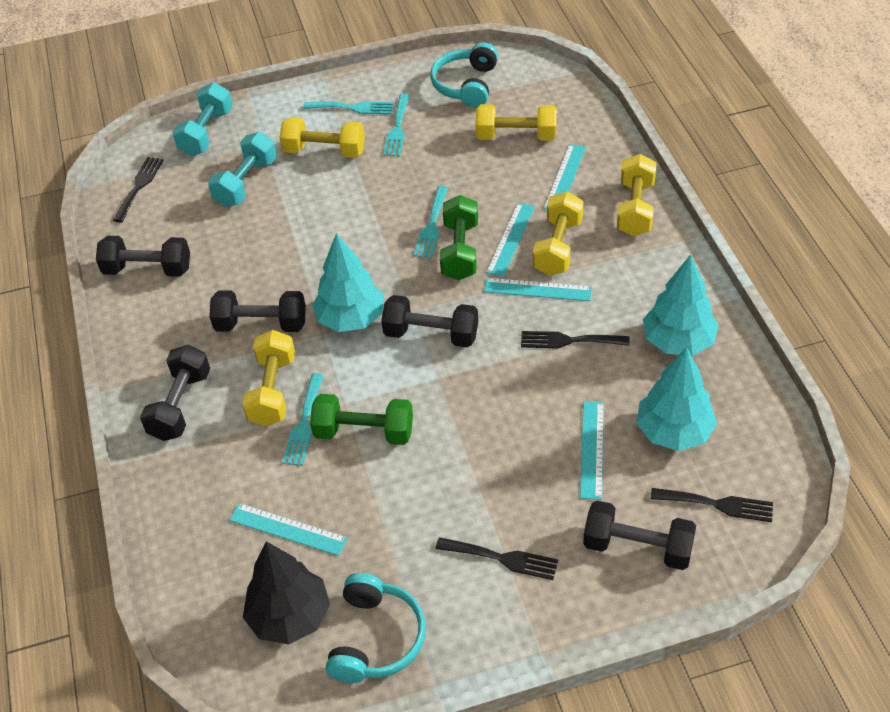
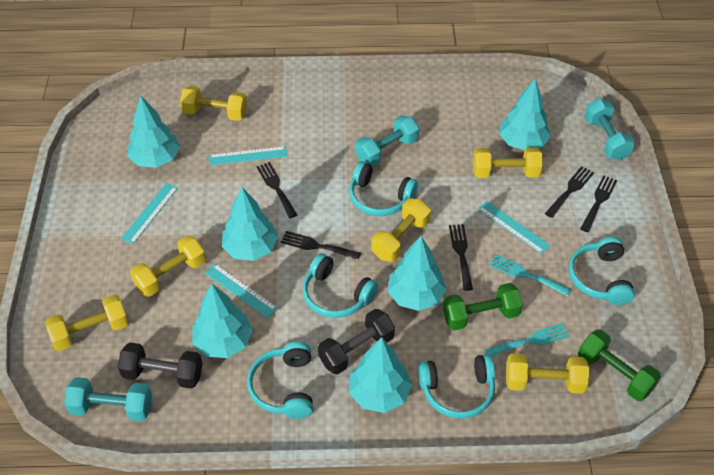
black dumbbell: 5 -> 2
black fork: 4 -> 5
black tree: 1 -> 0
turquoise dumbbell: 2 -> 3
turquoise fork: 4 -> 2
turquoise headphones: 2 -> 5
turquoise ruler: 5 -> 4
turquoise tree: 3 -> 6
yellow dumbbell: 5 -> 6

